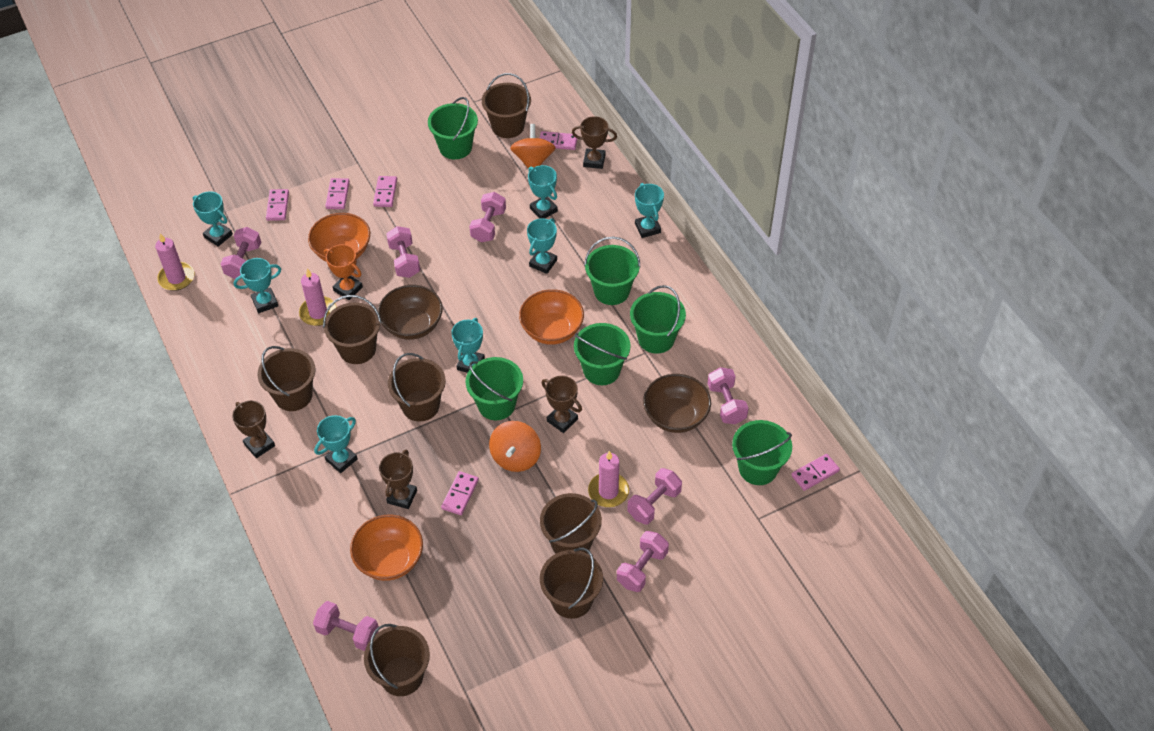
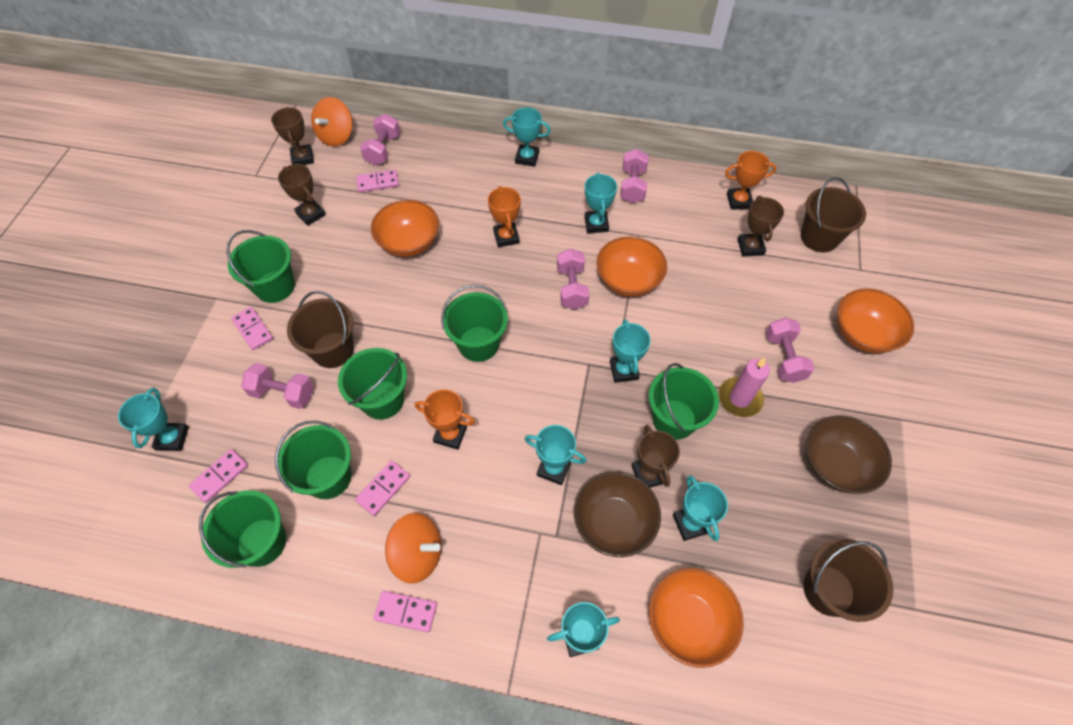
brown bucket: 7 -> 3
orange bowl: 3 -> 4
orange trophy: 1 -> 3
pink candle: 3 -> 1
pink domino: 6 -> 5
pink dumbbell: 7 -> 5

